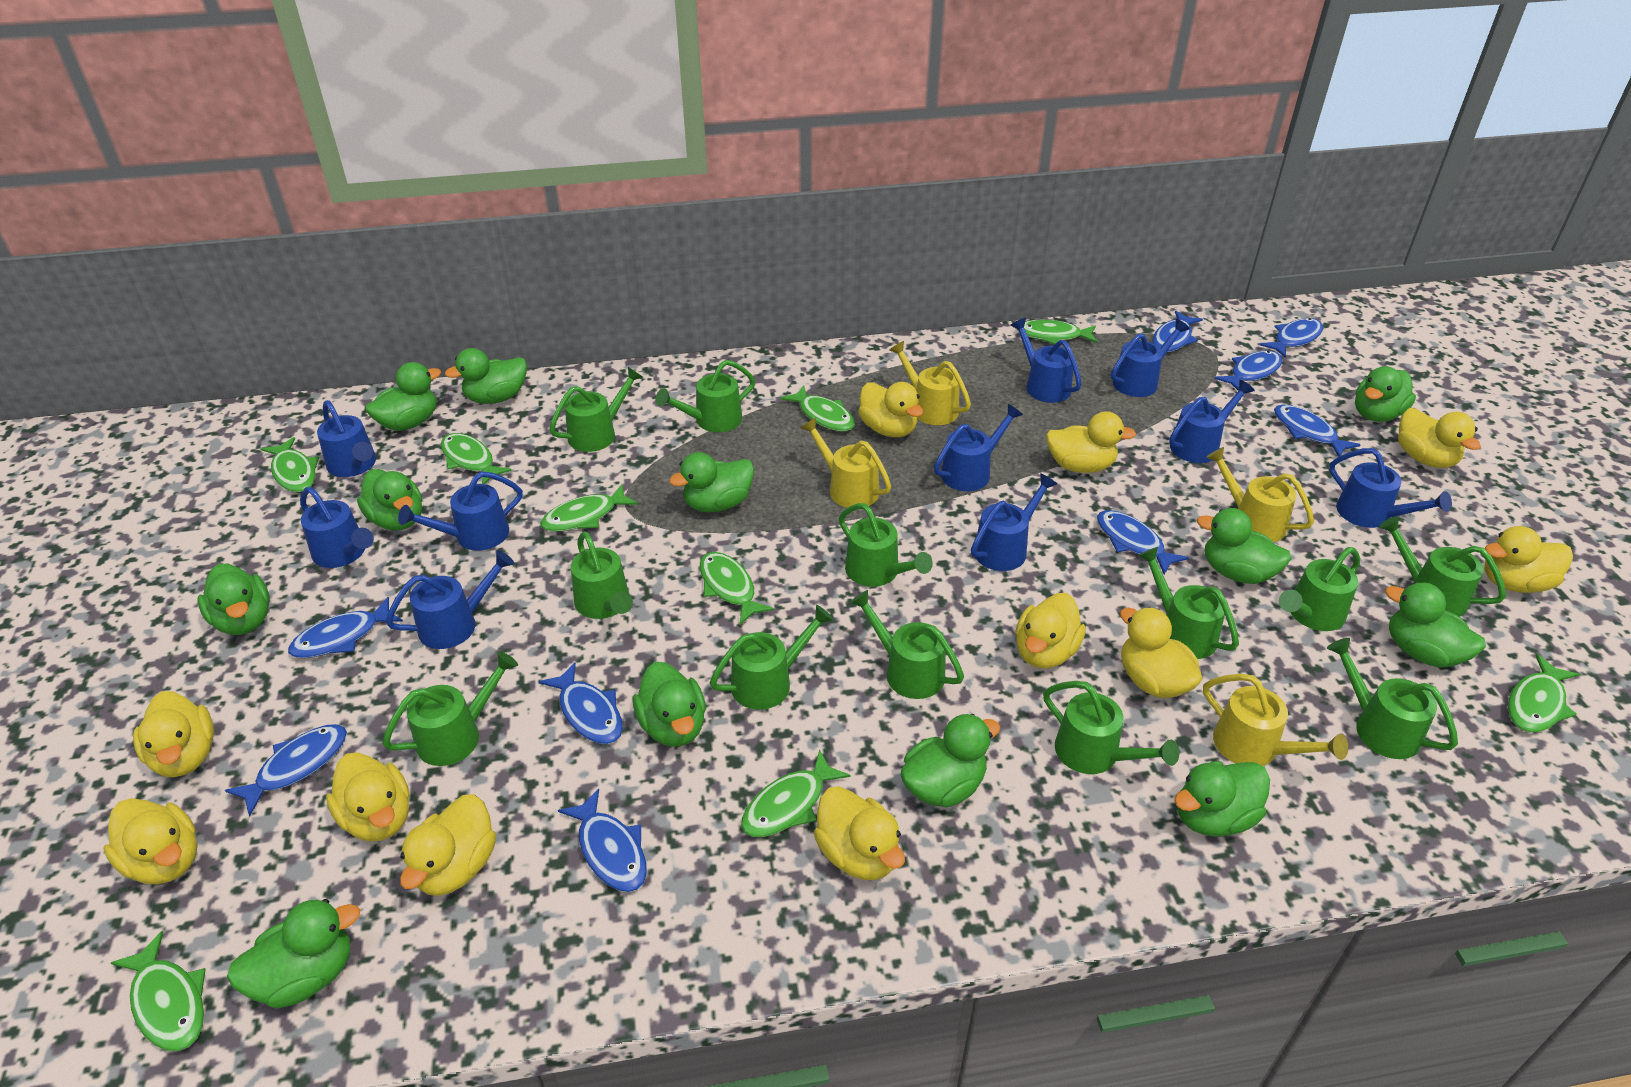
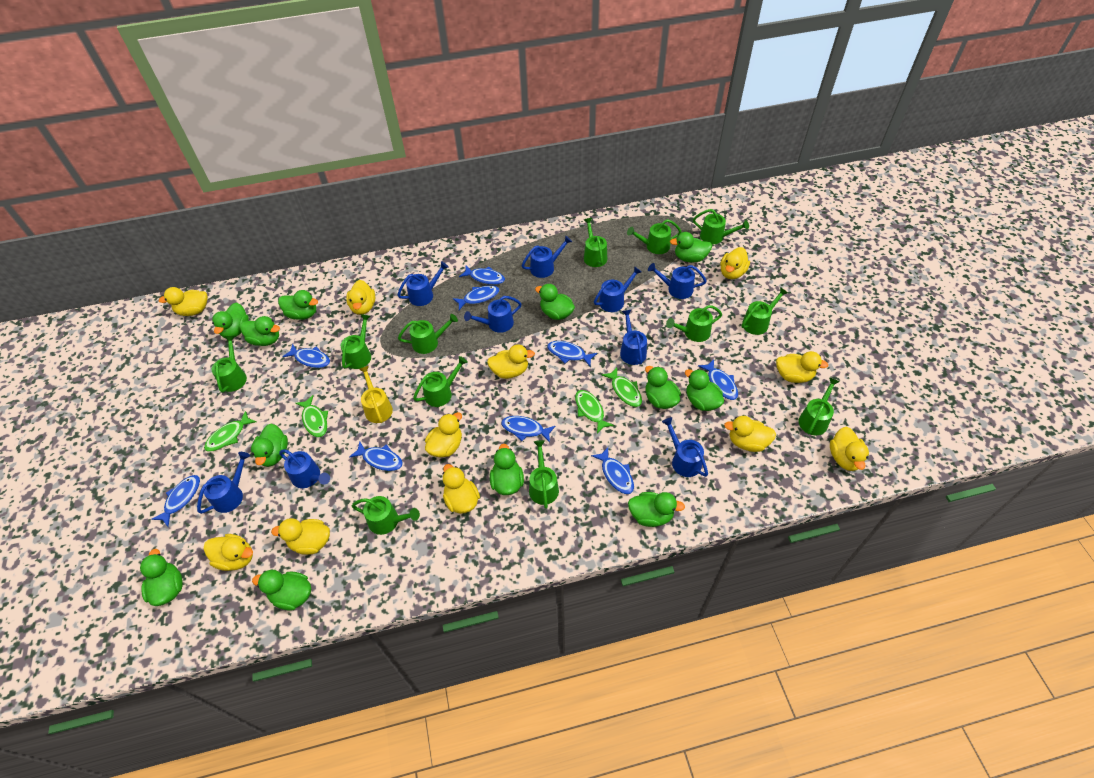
blue watering can: 10 -> 9
green fish: 9 -> 4
yellow watering can: 4 -> 1

